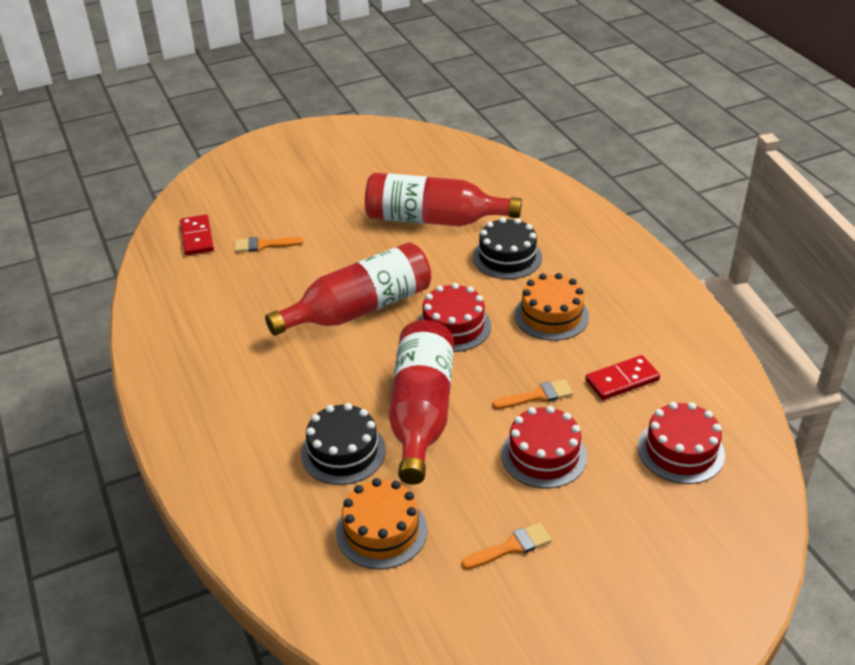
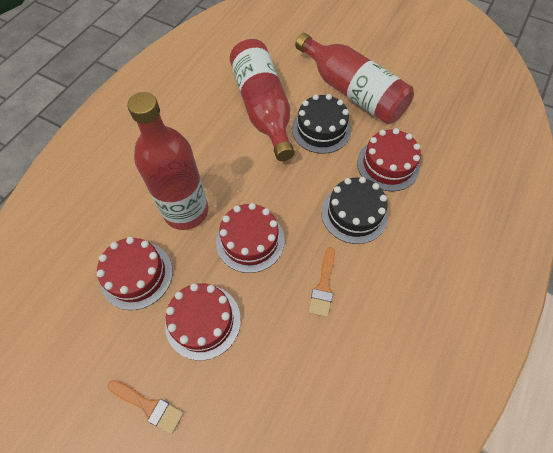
orange brush: 3 -> 2
orange cake: 2 -> 0
red cake: 3 -> 4
red domino: 2 -> 0

